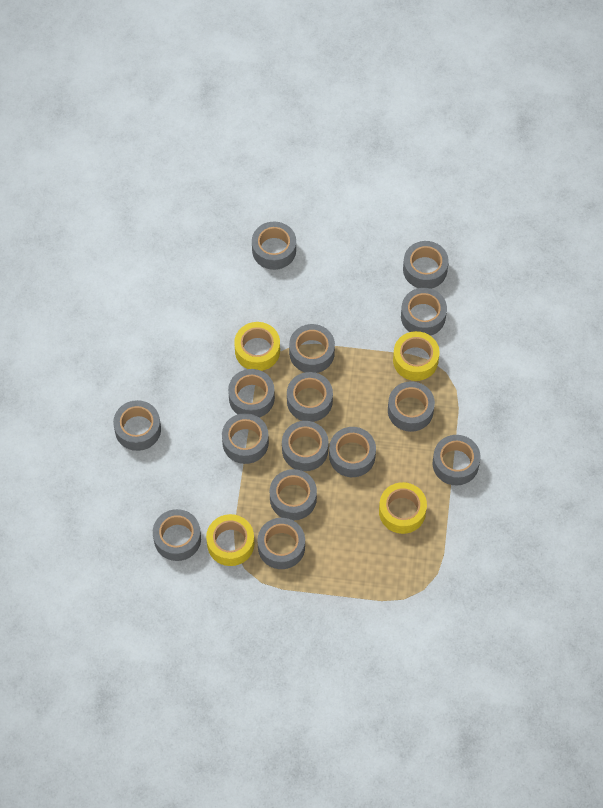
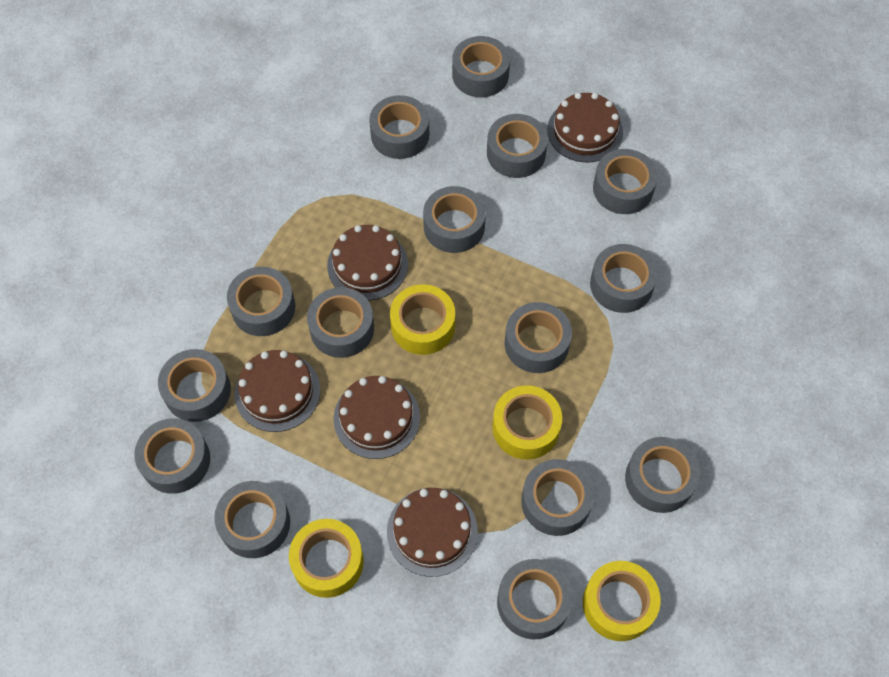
brown cake: 0 -> 5

